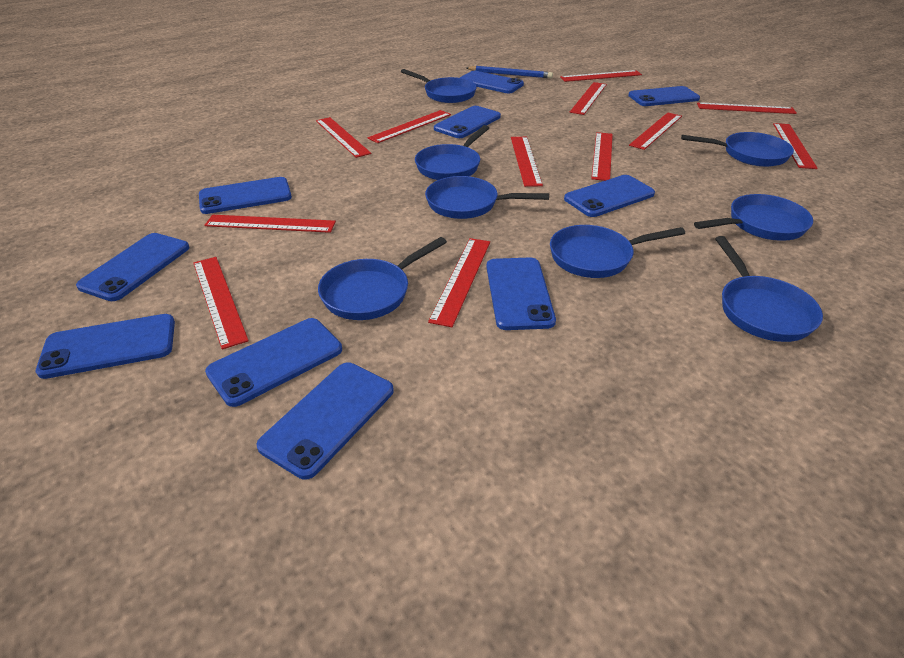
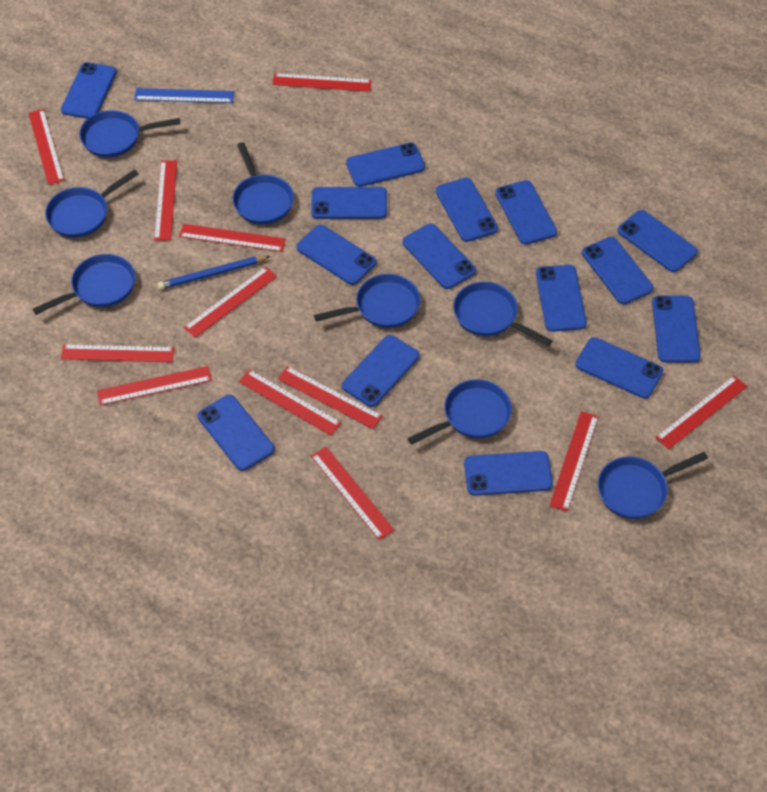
blue phone: 10 -> 15
blue ruler: 0 -> 1

